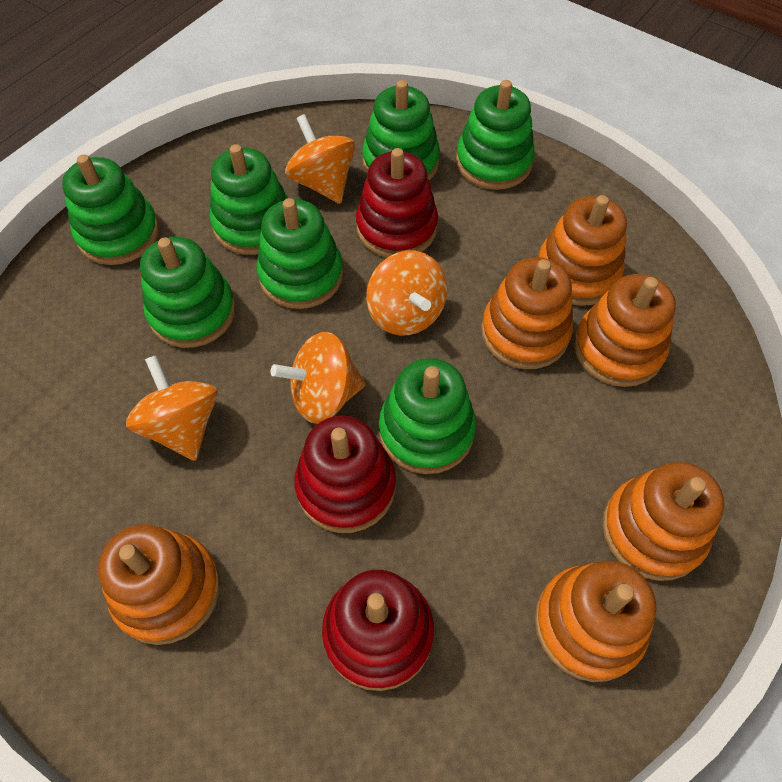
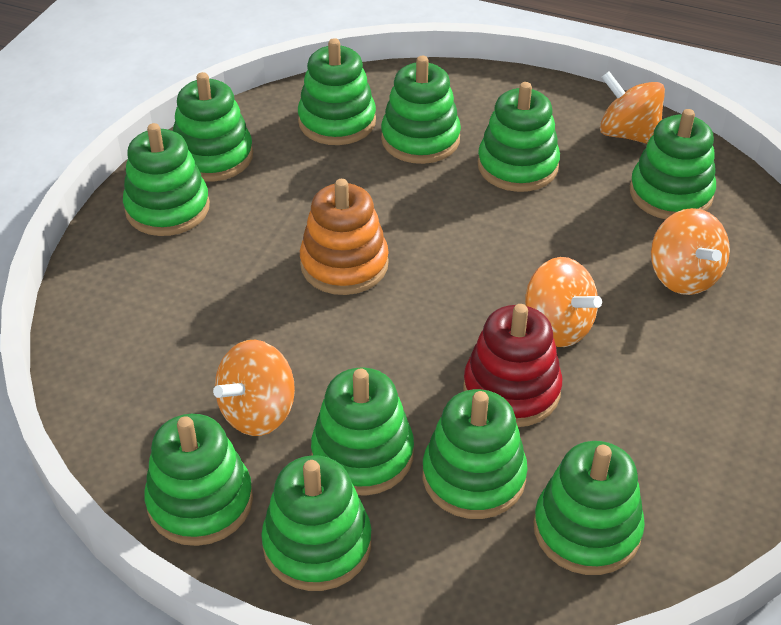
green stacking toy: 7 -> 11
orange stacking toy: 6 -> 1
red stacking toy: 3 -> 1

